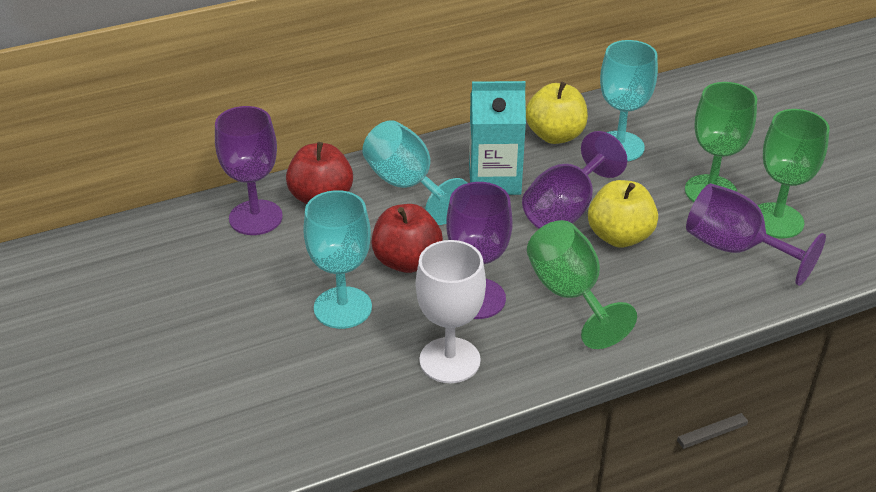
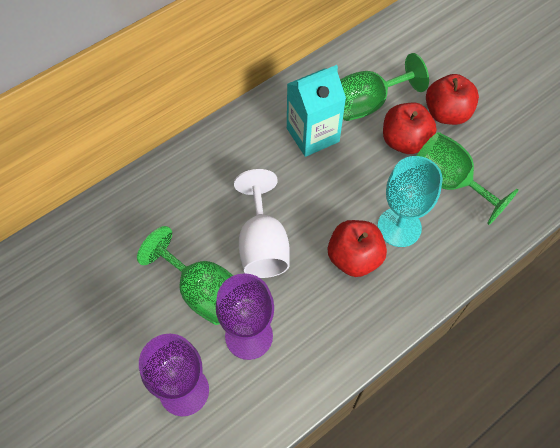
purple goblet: 4 -> 2
red apple: 2 -> 3
turquoise goblet: 3 -> 1
yellow apple: 2 -> 0

